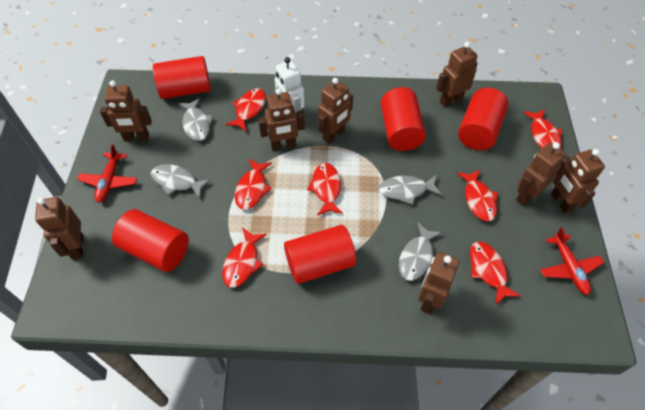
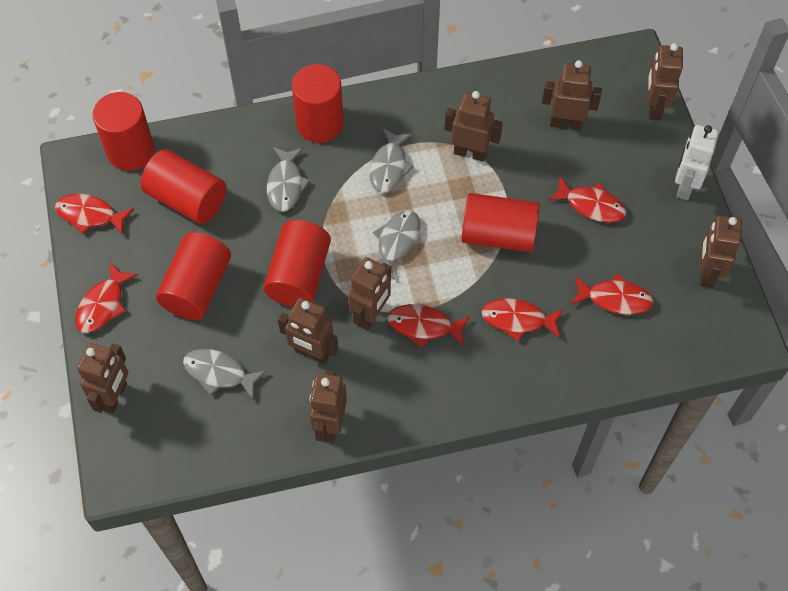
red cylinder: 5 -> 6
red fish: 7 -> 6
red plane: 2 -> 0

